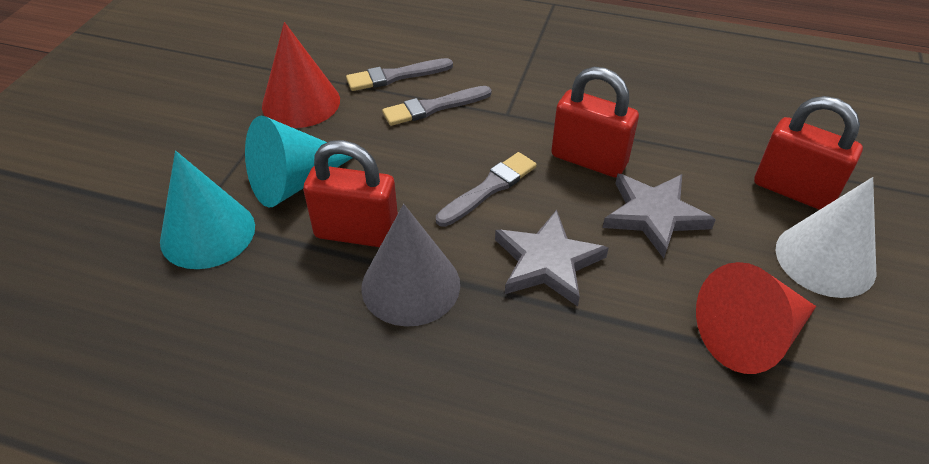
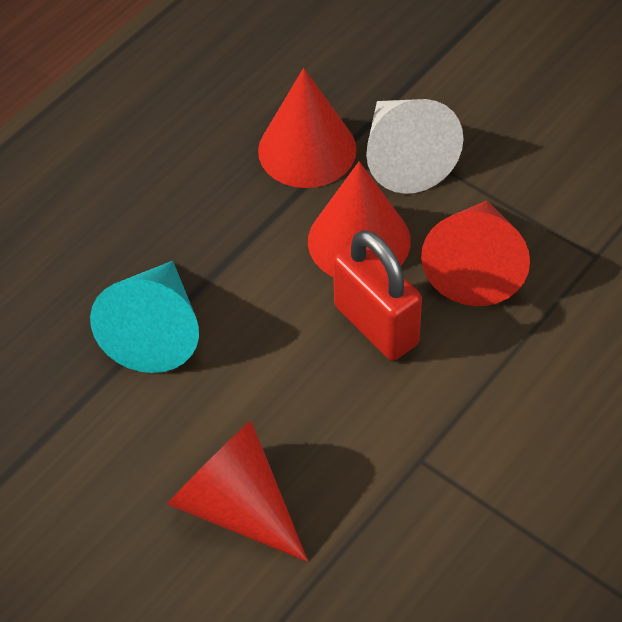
grey brush: 3 -> 0
grey cone: 1 -> 0
grey star: 2 -> 0
red cone: 2 -> 4
red padlock: 3 -> 1
turquoise cone: 2 -> 1

